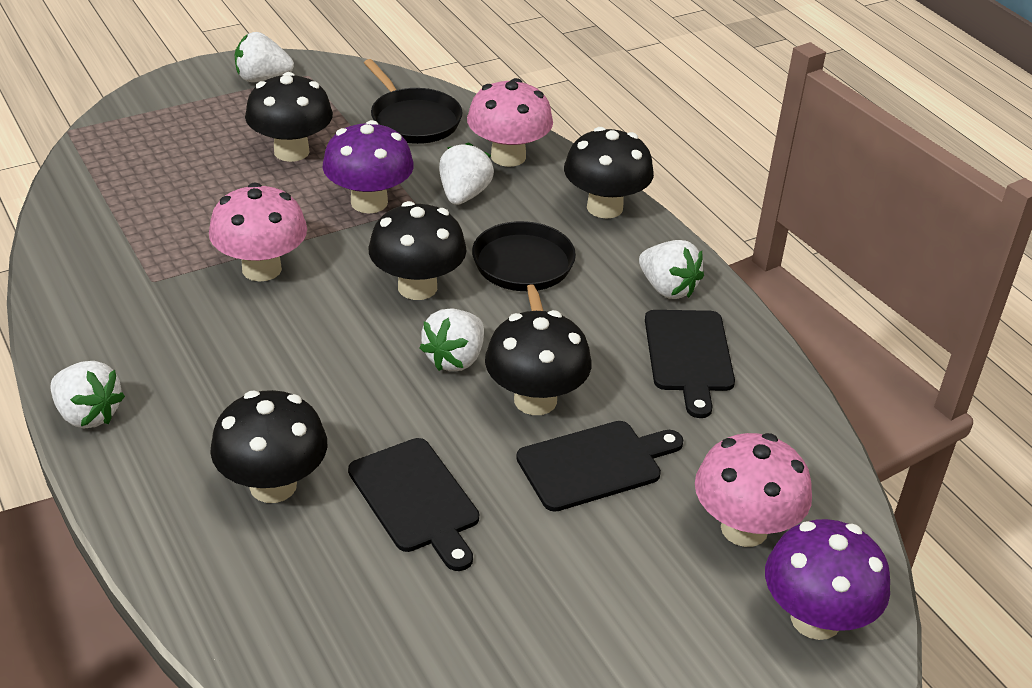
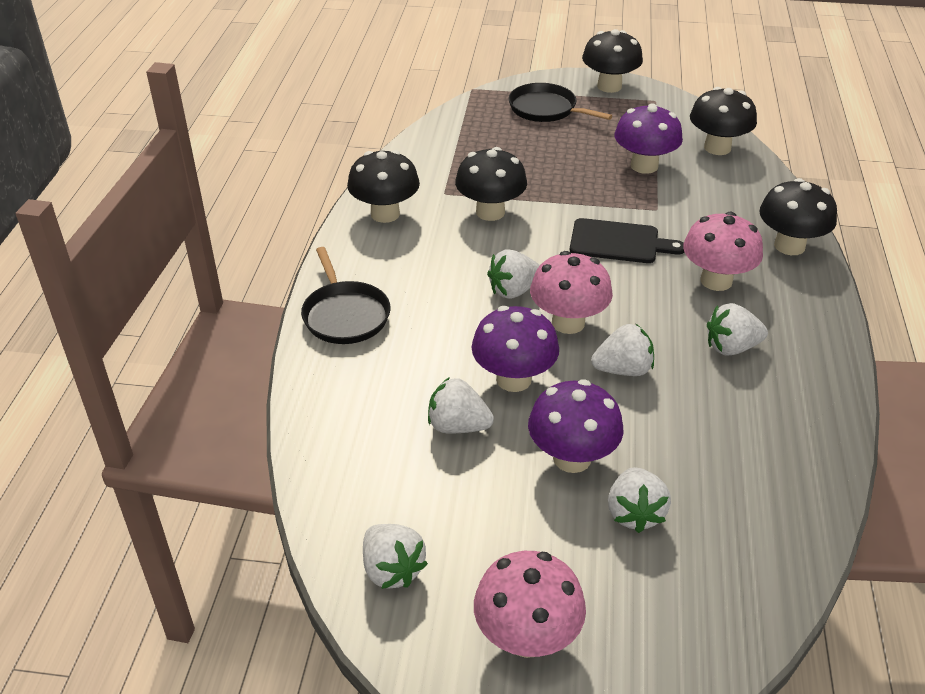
black cutting board: 3 -> 1
purple mushroom: 2 -> 3
white strawberry: 5 -> 6

